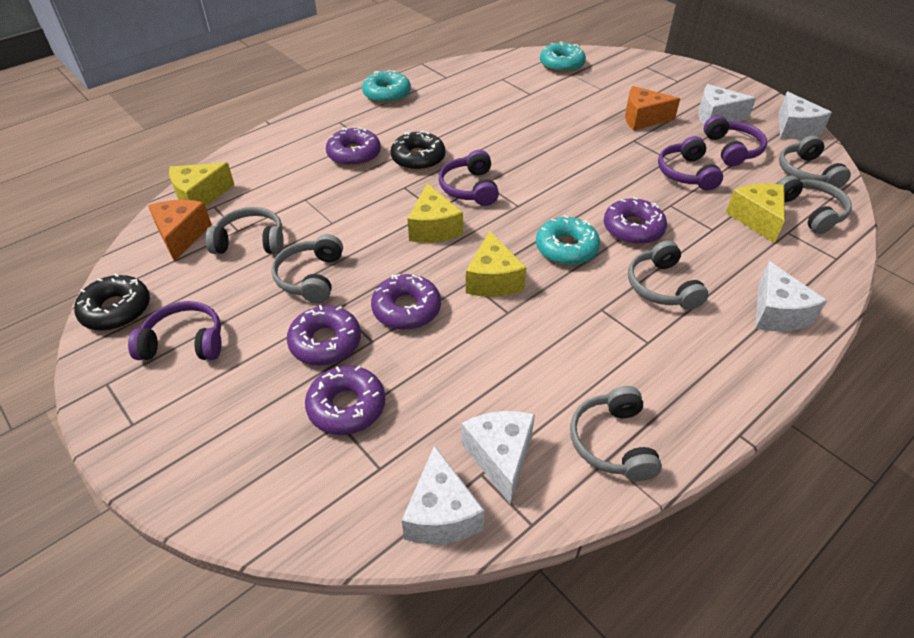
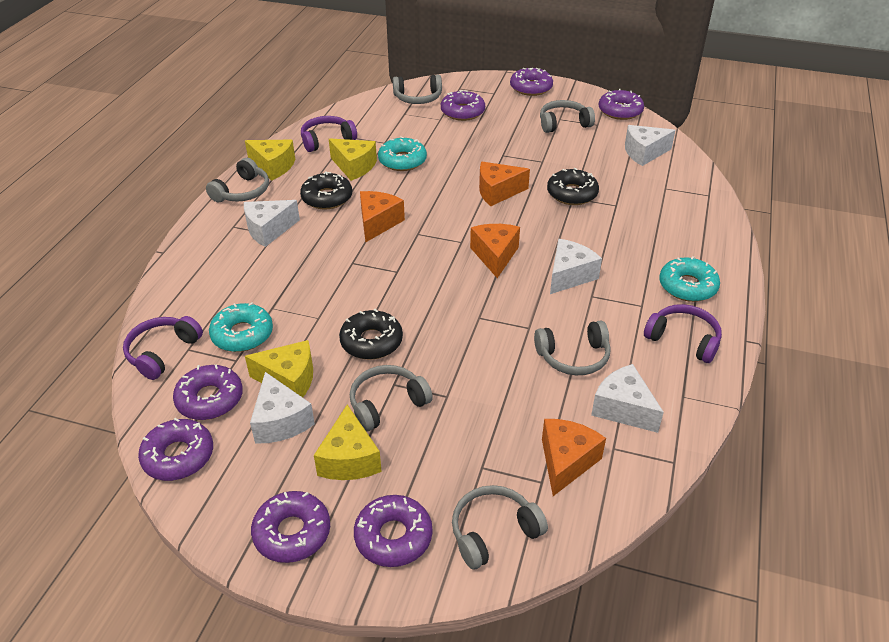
black donut: 2 -> 3
orange cheese: 2 -> 4
purple donut: 5 -> 7
purple headphones: 4 -> 3

